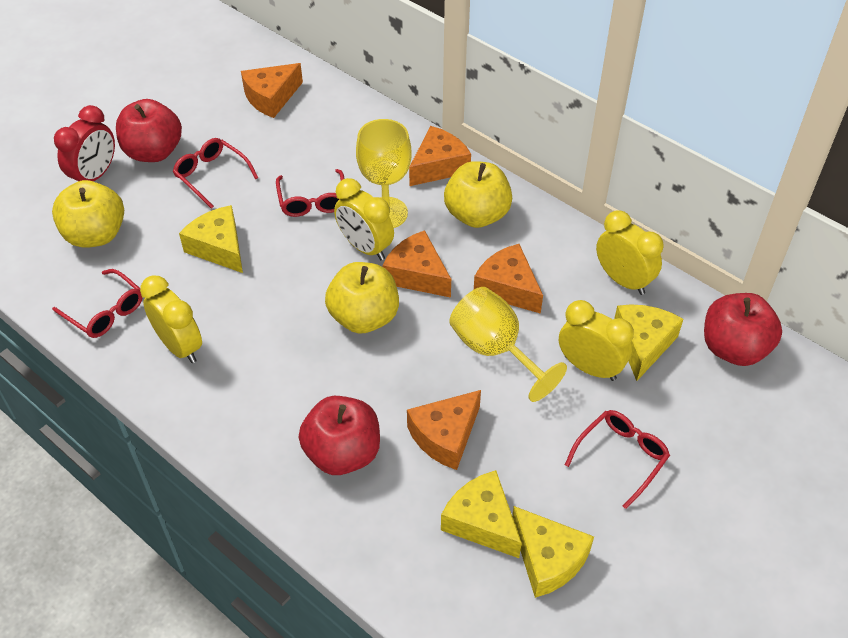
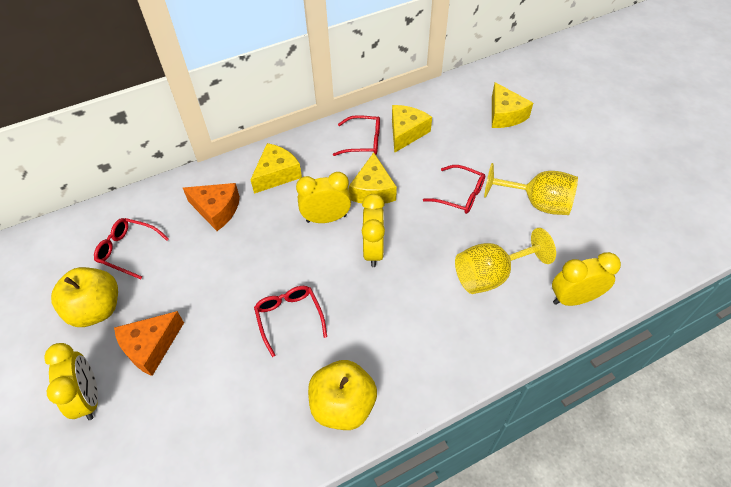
orange cheese: 5 -> 2
red apple: 3 -> 0
red clock: 1 -> 0
yellow apple: 3 -> 2

